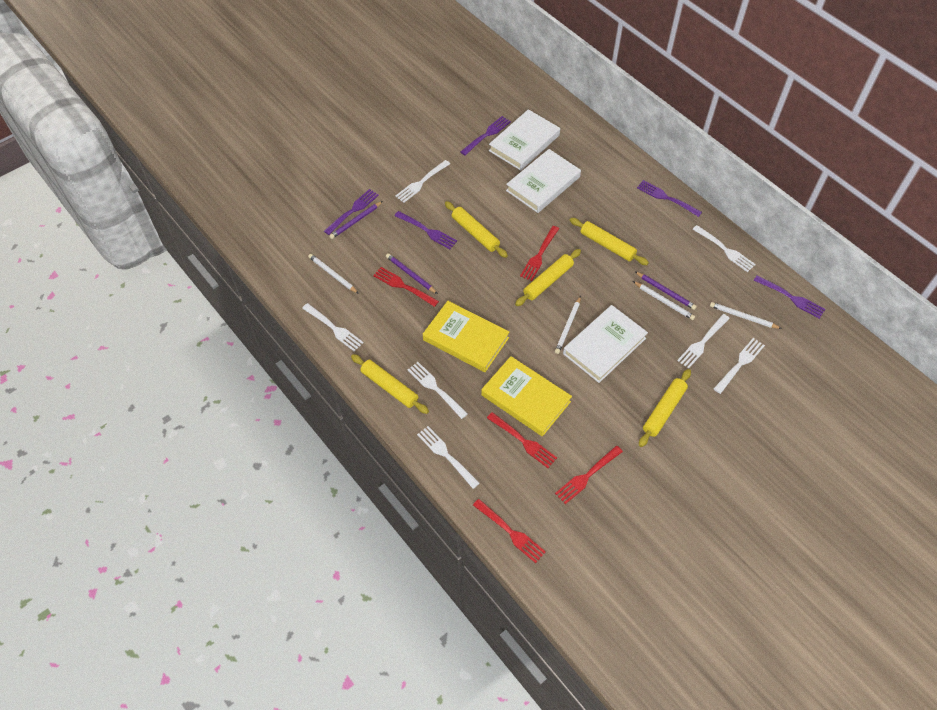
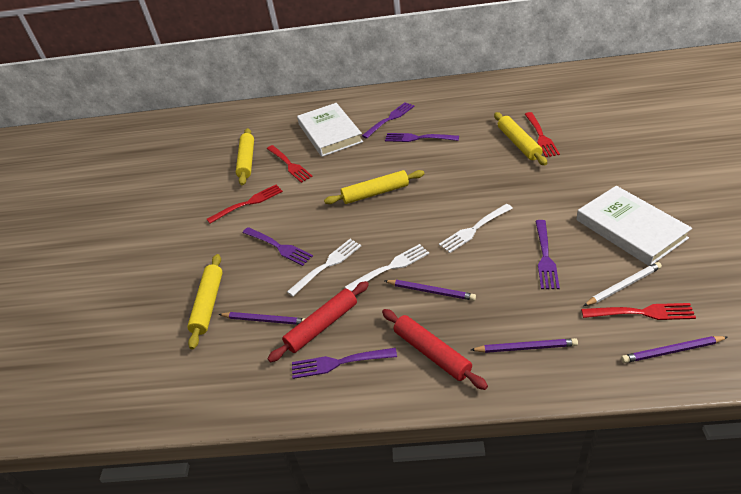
purple pencil: 3 -> 4
red fork: 5 -> 4
red rolling pin: 0 -> 2
white book: 3 -> 2
white fork: 7 -> 3
white pencil: 4 -> 1
yellow book: 2 -> 0
yellow rolling pin: 5 -> 4

